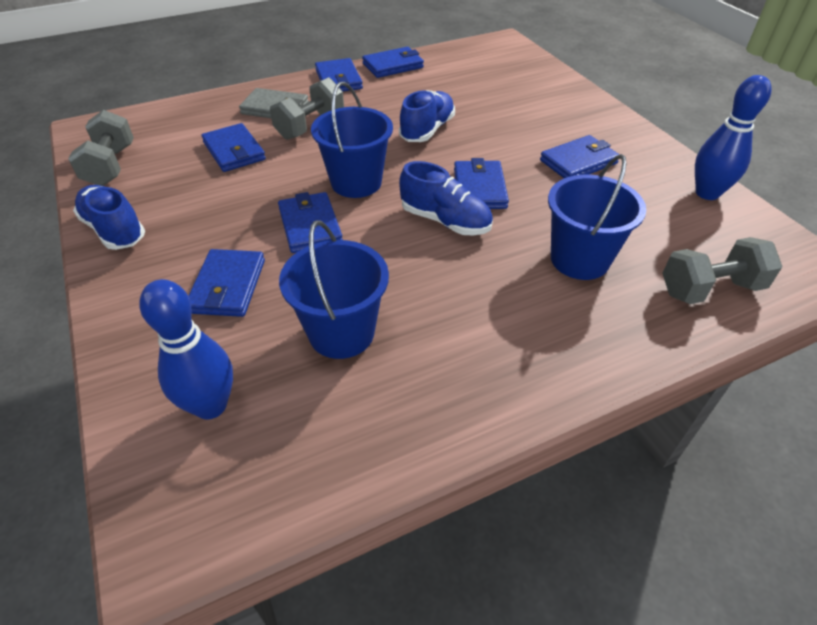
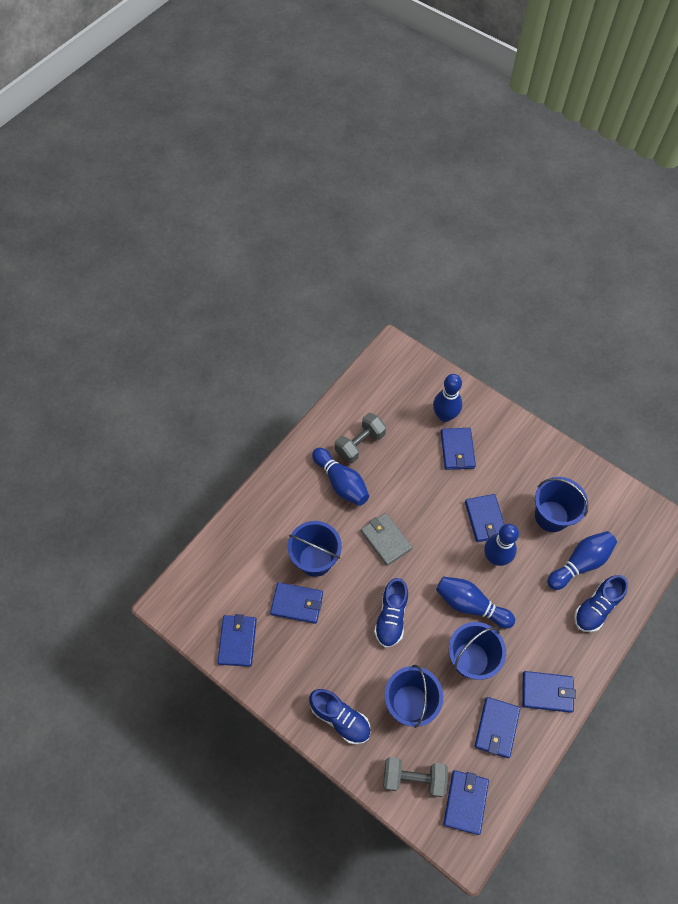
blue bowling pin: 2 -> 5
blue bucket: 3 -> 4
grey dumbbell: 3 -> 2

